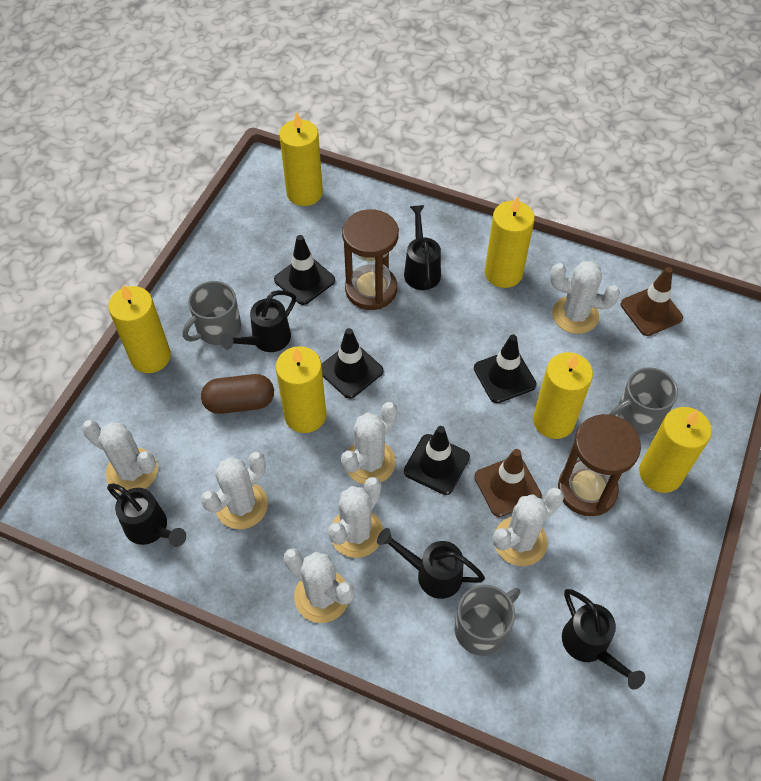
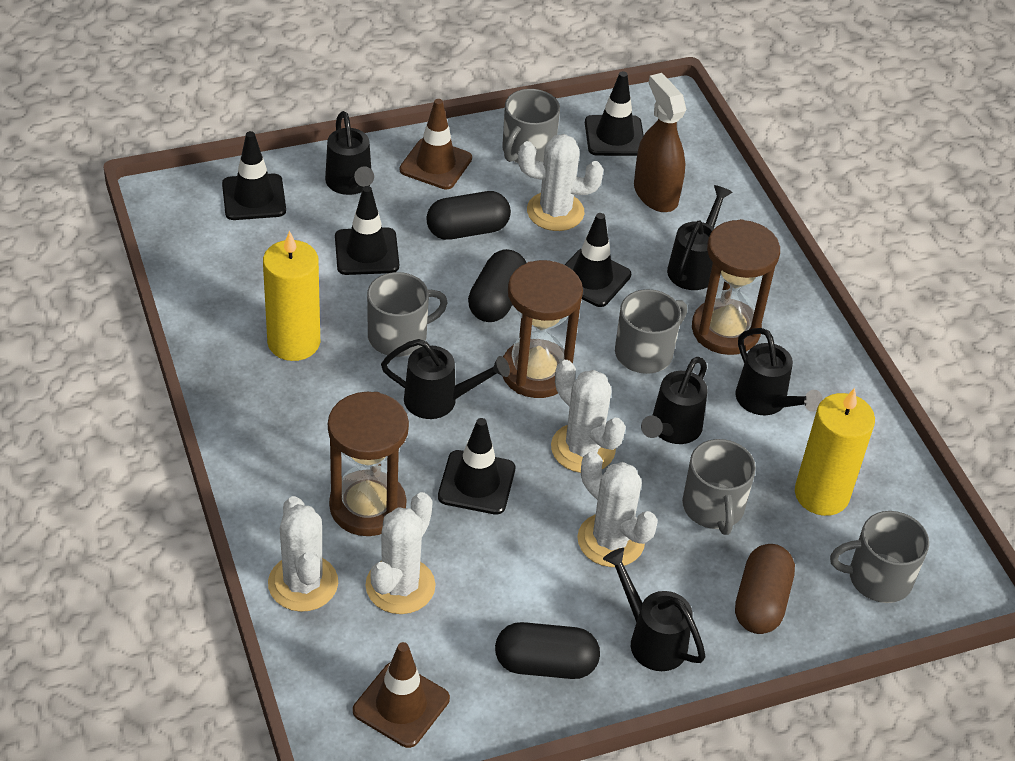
black capsule: 0 -> 3
black traffic cone: 4 -> 5
black watering can: 5 -> 6
brown hourglass: 2 -> 3
brown spray bottle: 0 -> 1
grey mug: 3 -> 5
white cactus: 7 -> 5
yellow candle: 6 -> 2

